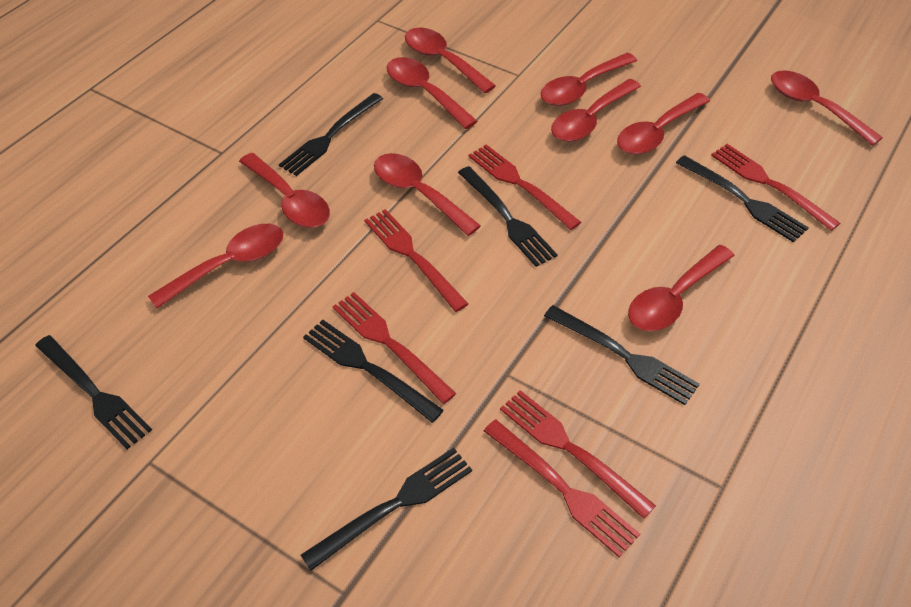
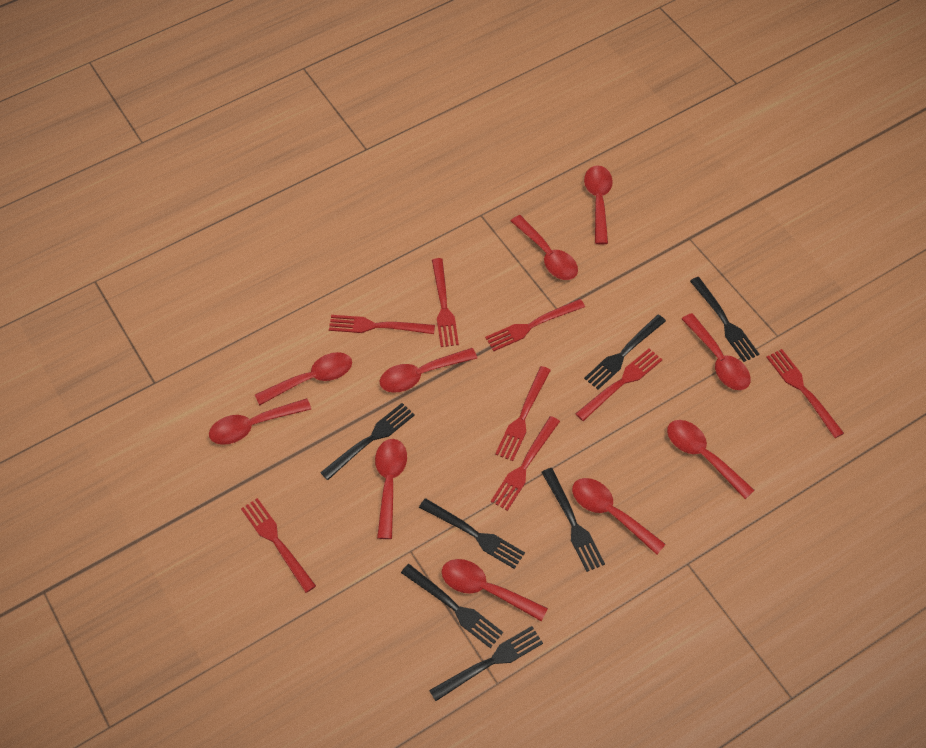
red fork: 6 -> 8

